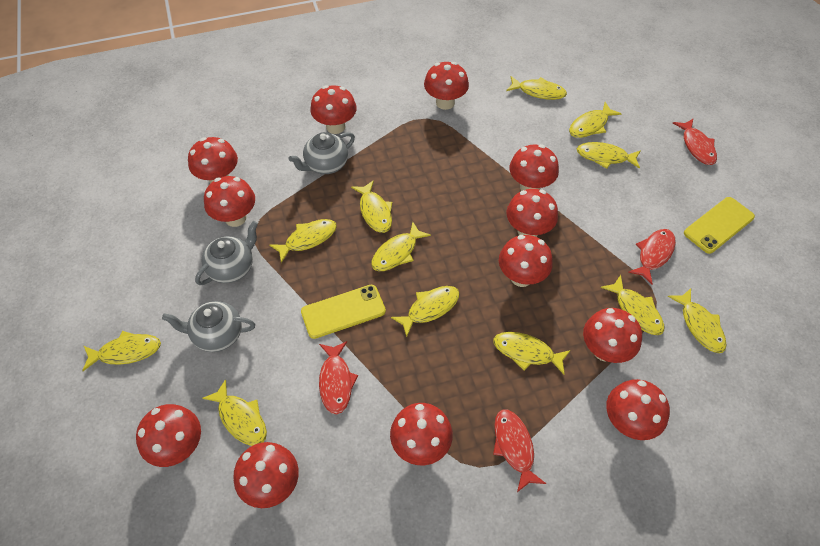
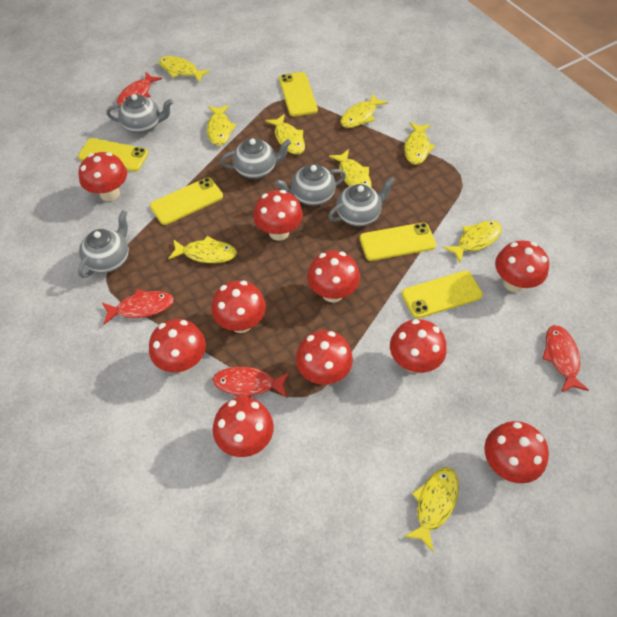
grey teapot: 3 -> 5
red mushroom: 12 -> 10
yellow fish: 12 -> 9
yellow phone: 2 -> 5

